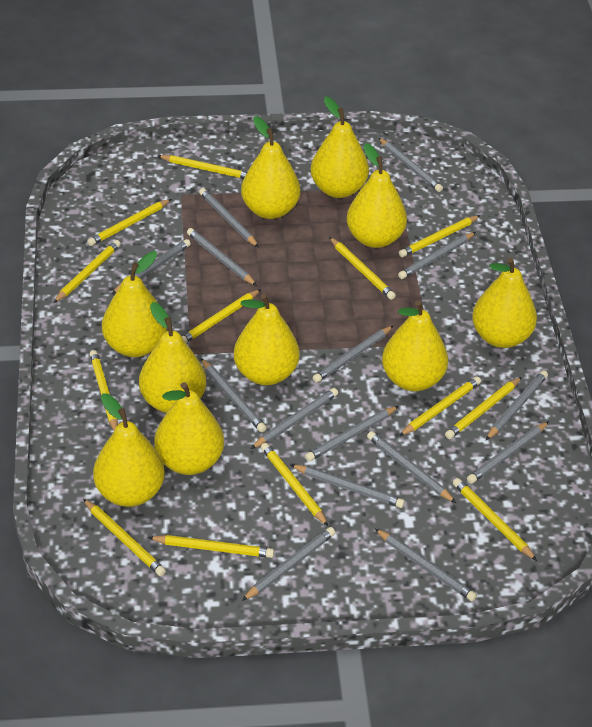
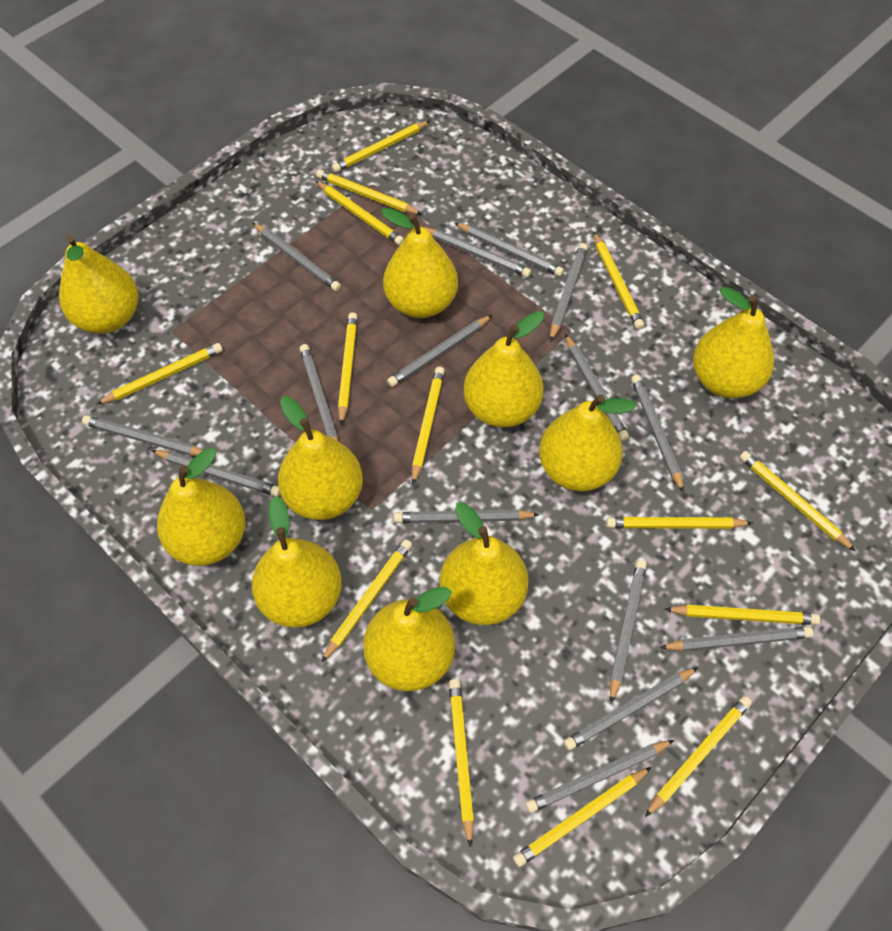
yellow pencil: 13 -> 14

